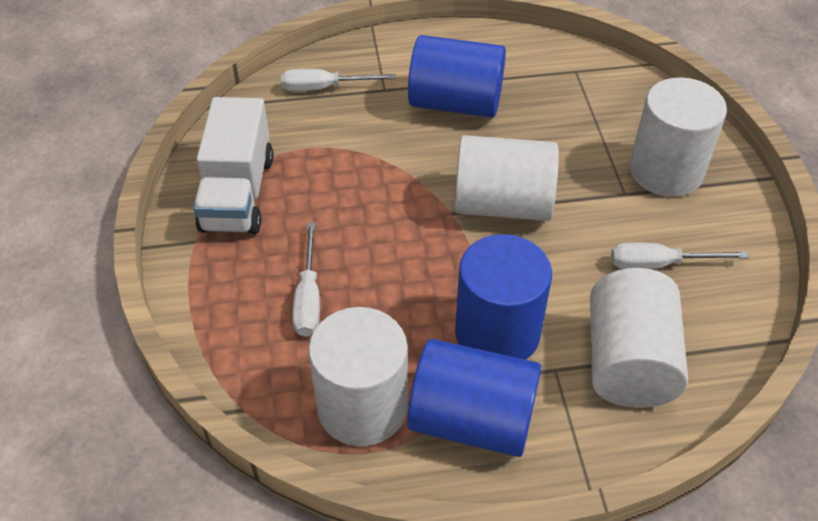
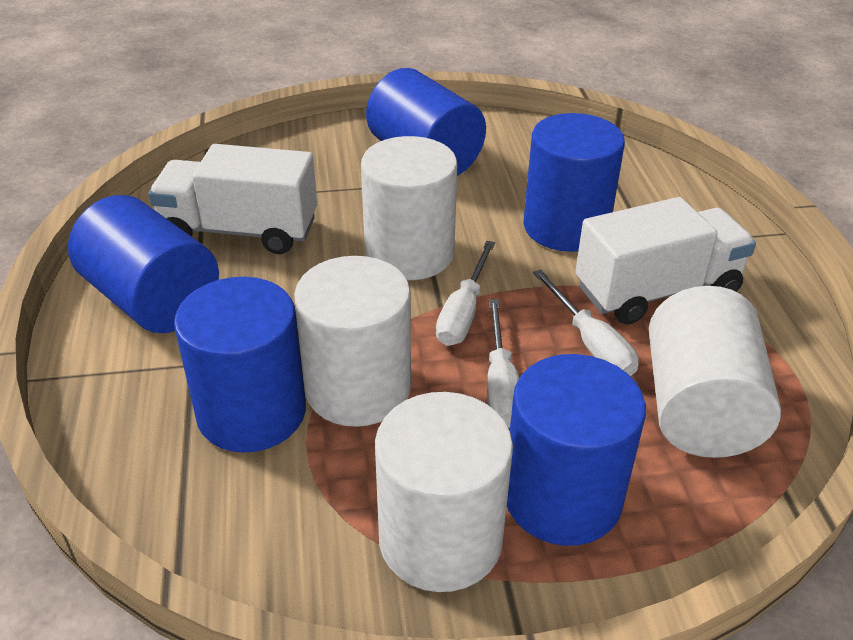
blue cylinder: 3 -> 5
white truck: 1 -> 2

